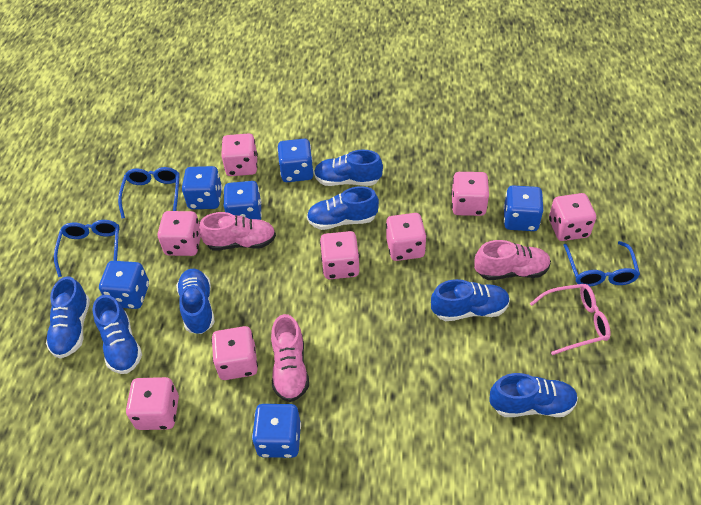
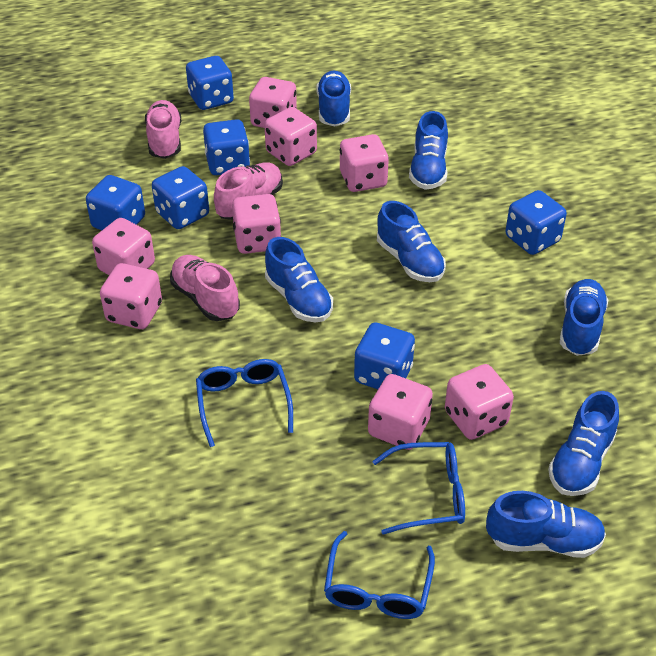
pink glasses: 1 -> 0

